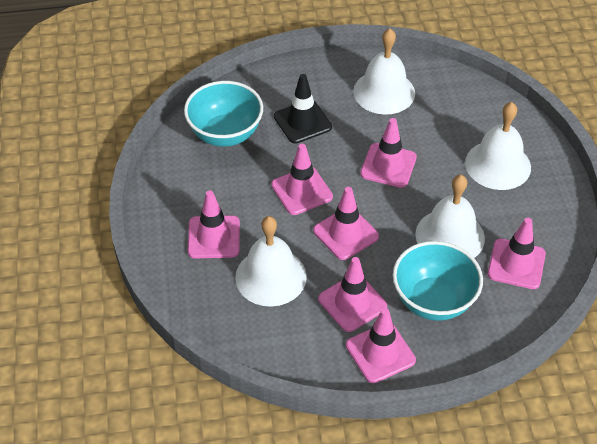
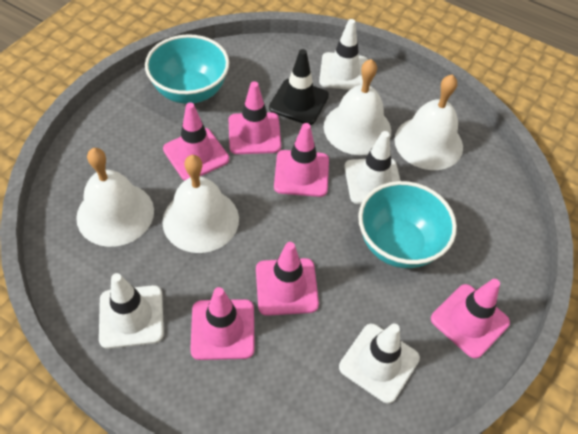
pink traffic cone: 7 -> 6
white traffic cone: 0 -> 4

